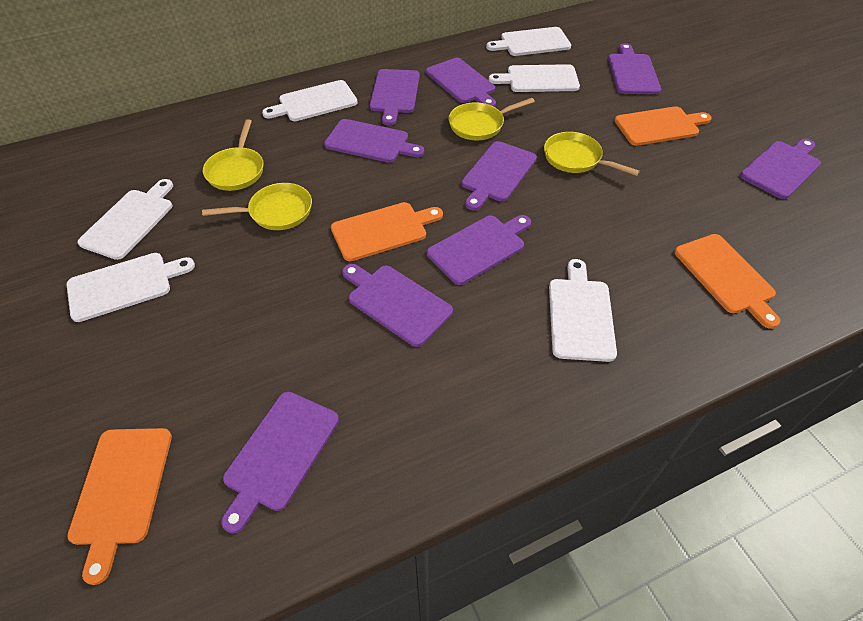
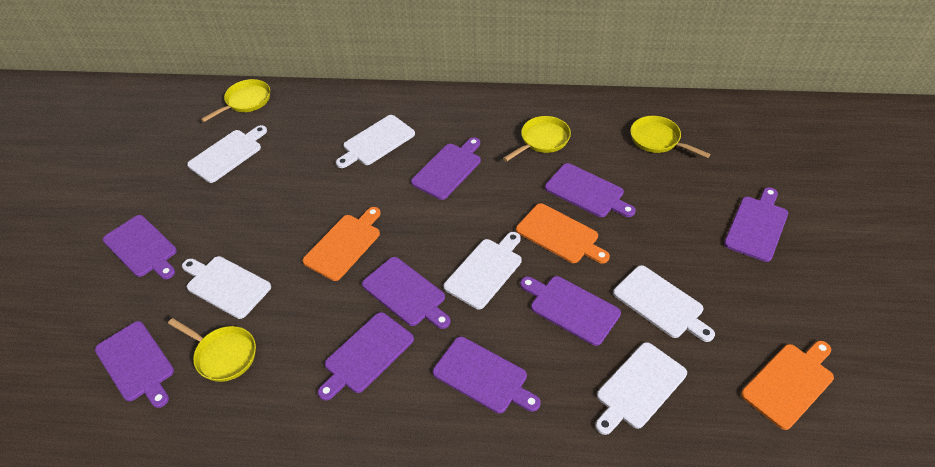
orange cutting board: 4 -> 3

